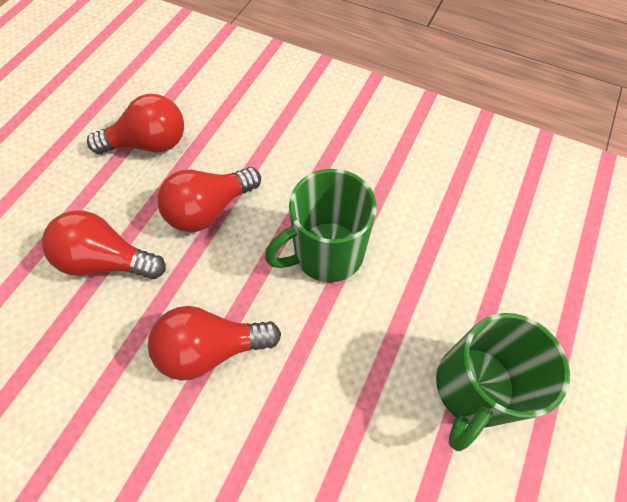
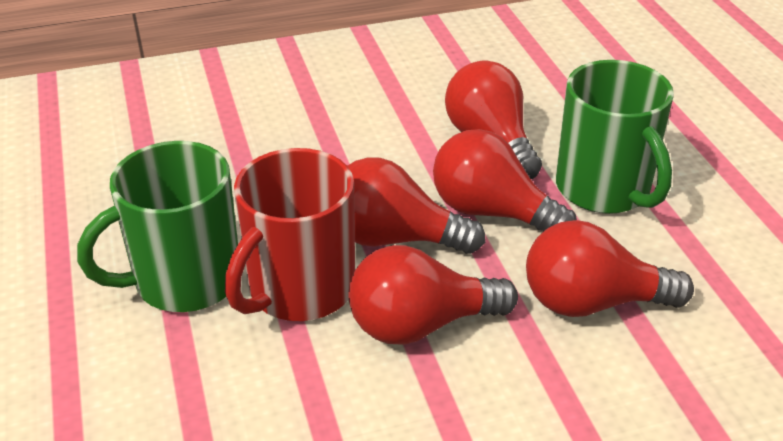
red light bulb: 4 -> 5
red mug: 0 -> 1

